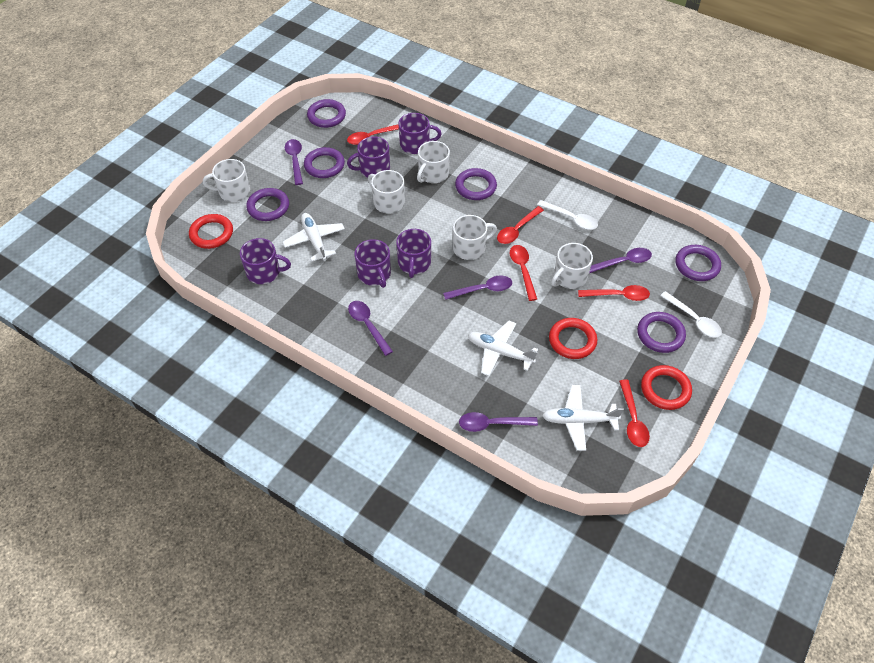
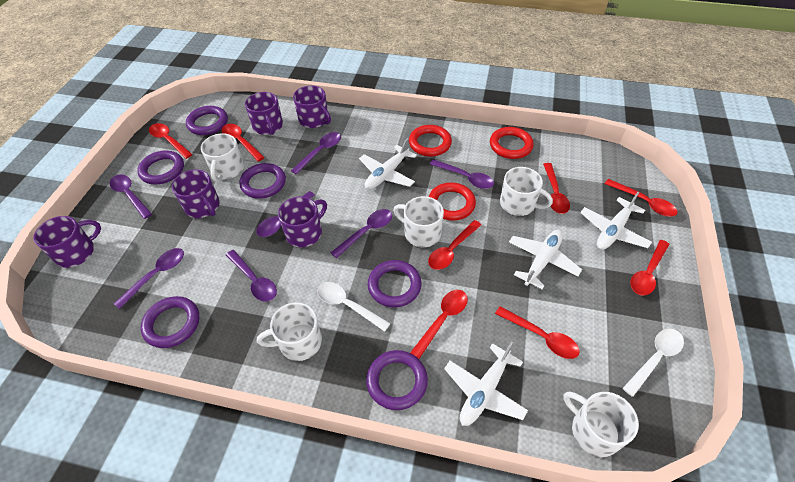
purple spoon: 5 -> 7
red spoon: 5 -> 8
white plane: 3 -> 4

